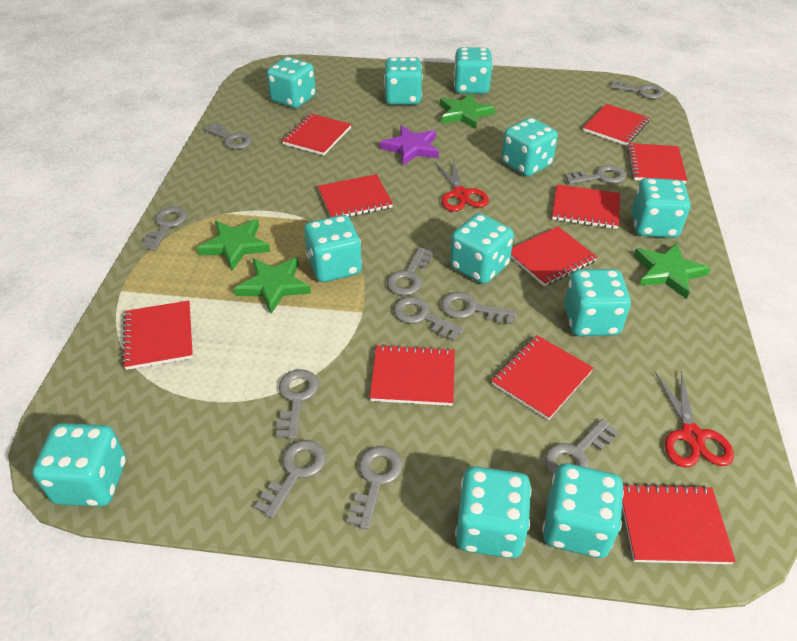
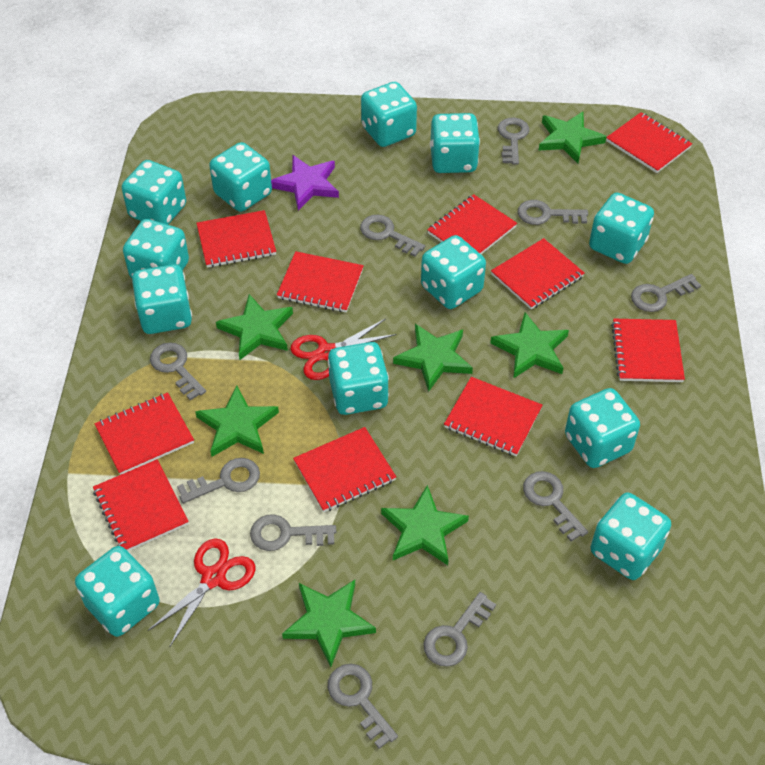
green star: 4 -> 7
grey key: 11 -> 10
turquoise dice: 11 -> 12

